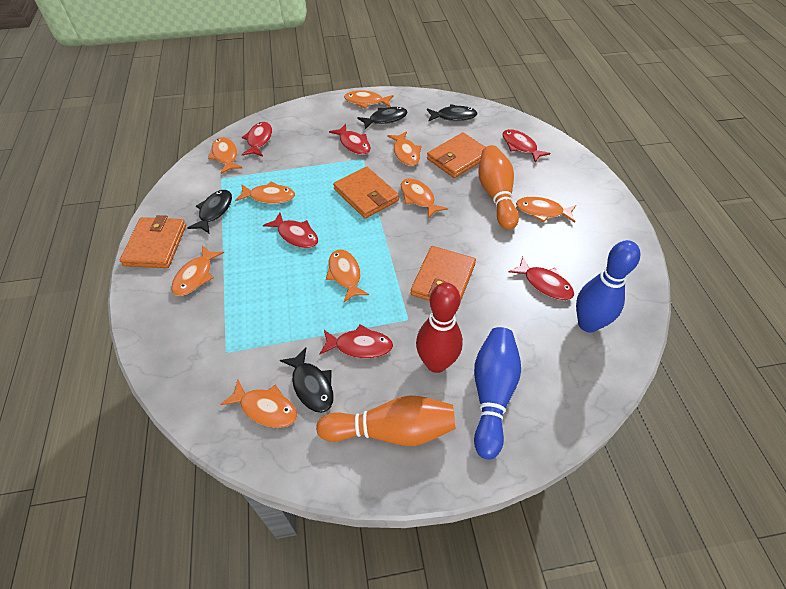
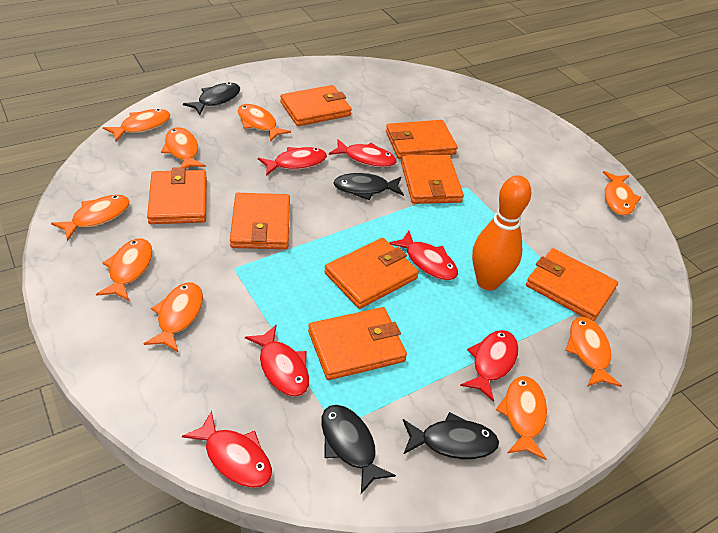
blue bowling pin: 2 -> 0
orange bowling pin: 2 -> 1
orange wallet: 4 -> 8
red bowling pin: 1 -> 0

